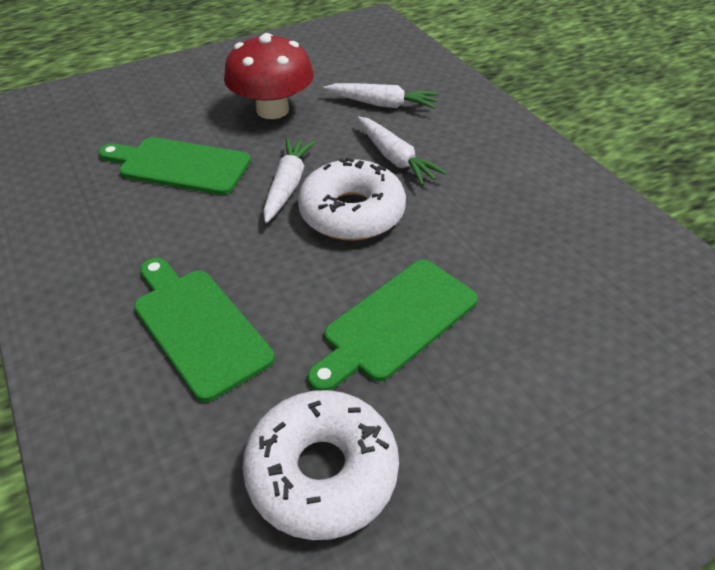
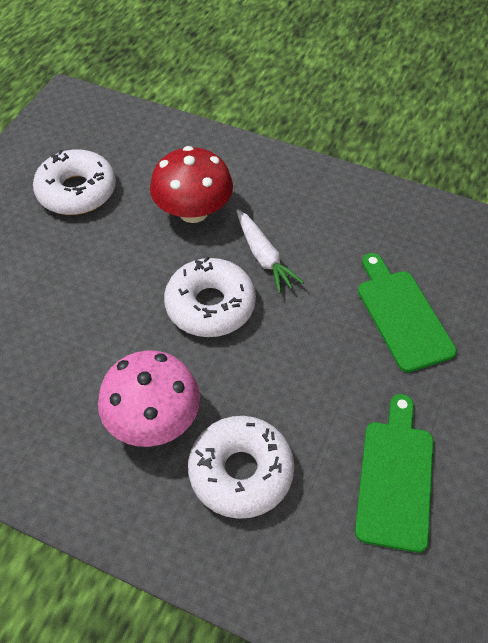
green cutting board: 3 -> 2
pink mushroom: 0 -> 1
white carrot: 3 -> 1
white donut: 2 -> 3

